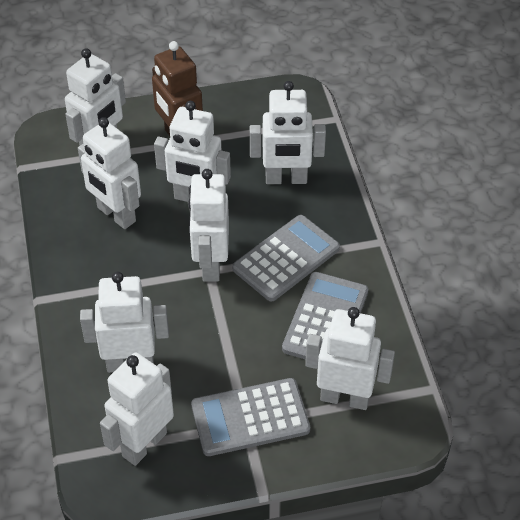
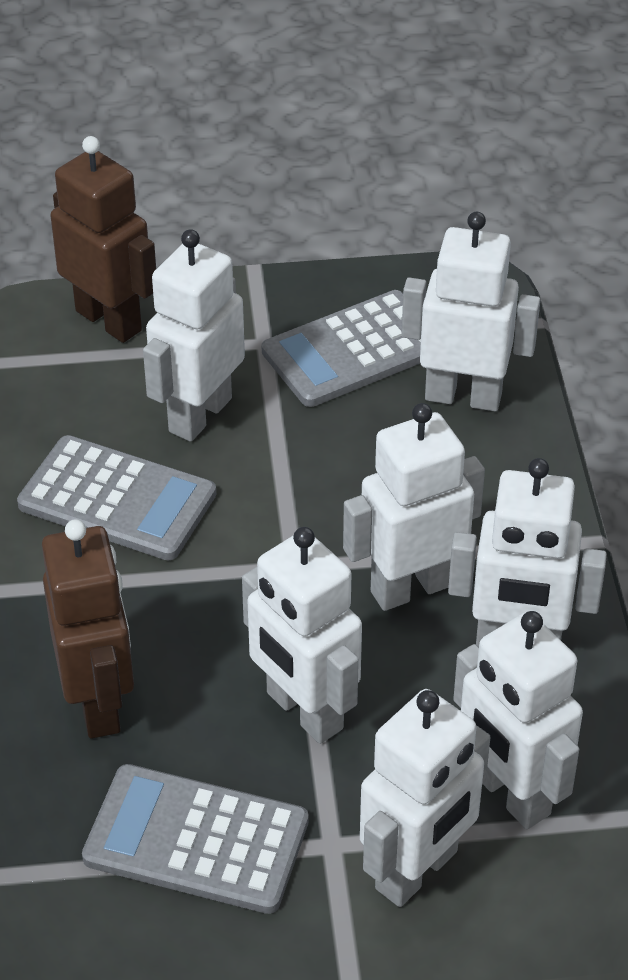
brown robot: 1 -> 2
white robot: 8 -> 7

